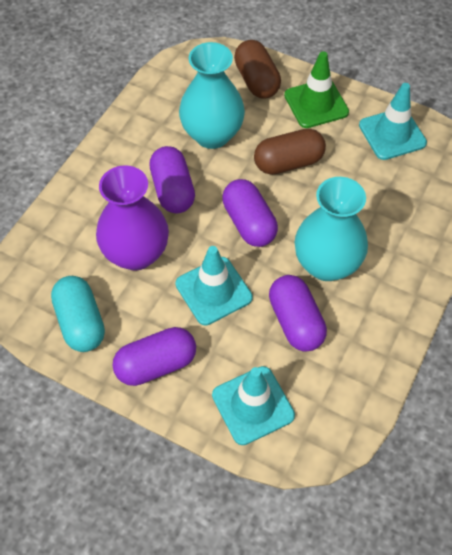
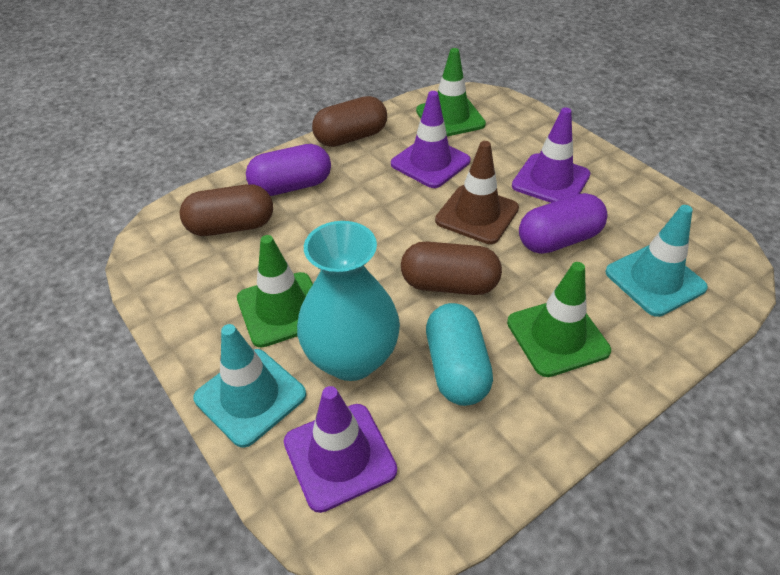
brown capsule: 2 -> 3
brown traffic cone: 0 -> 1
green traffic cone: 1 -> 3
purple capsule: 4 -> 2
purple traffic cone: 0 -> 3
purple vase: 1 -> 0
turquoise traffic cone: 3 -> 2
turquoise vase: 2 -> 1

